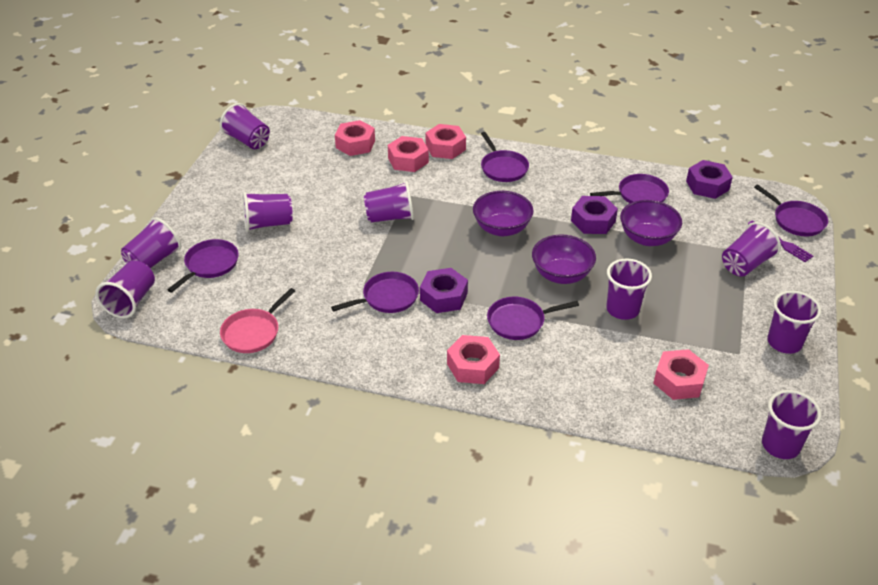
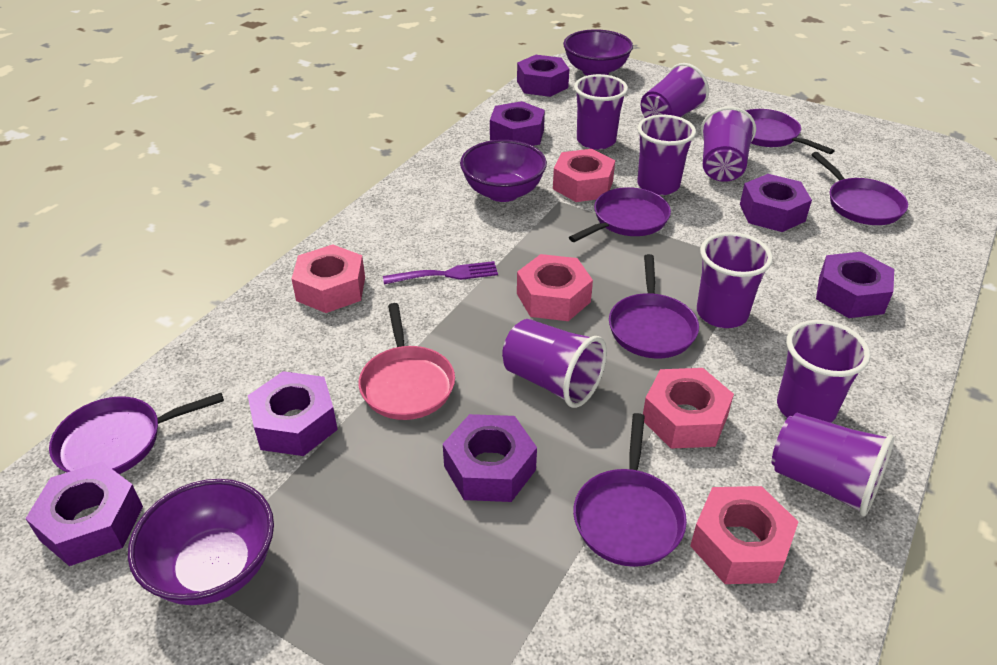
purple cup: 9 -> 8
purple nut: 3 -> 7

